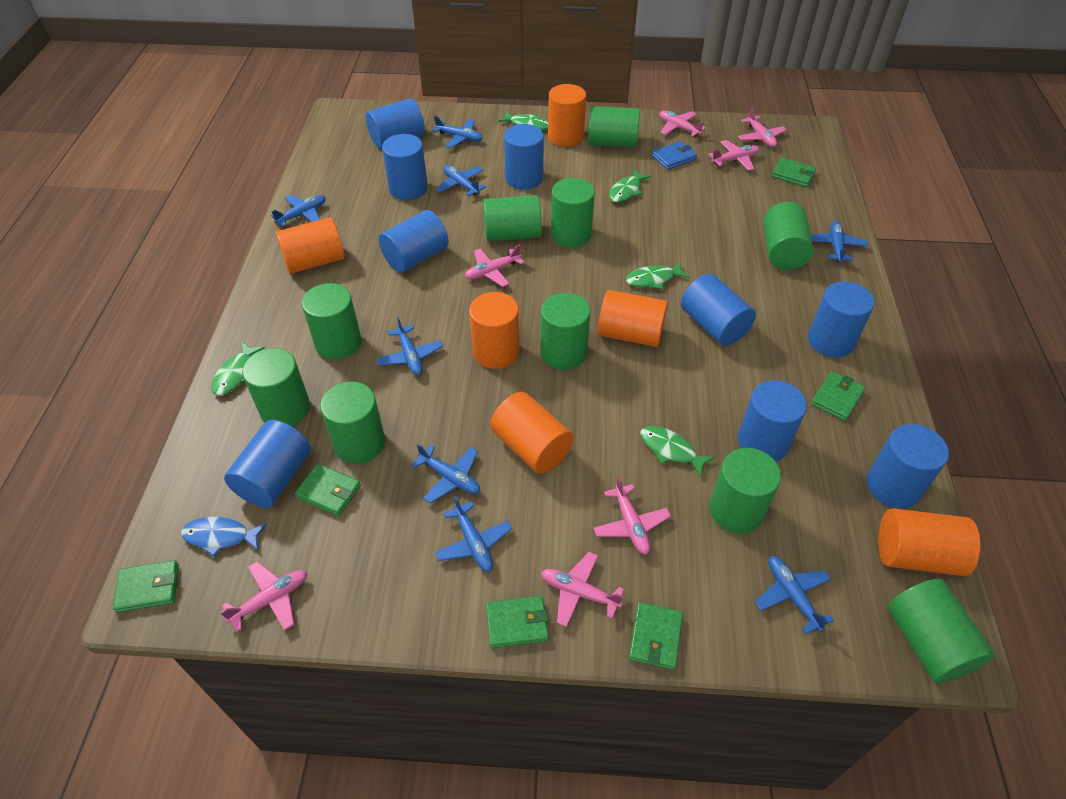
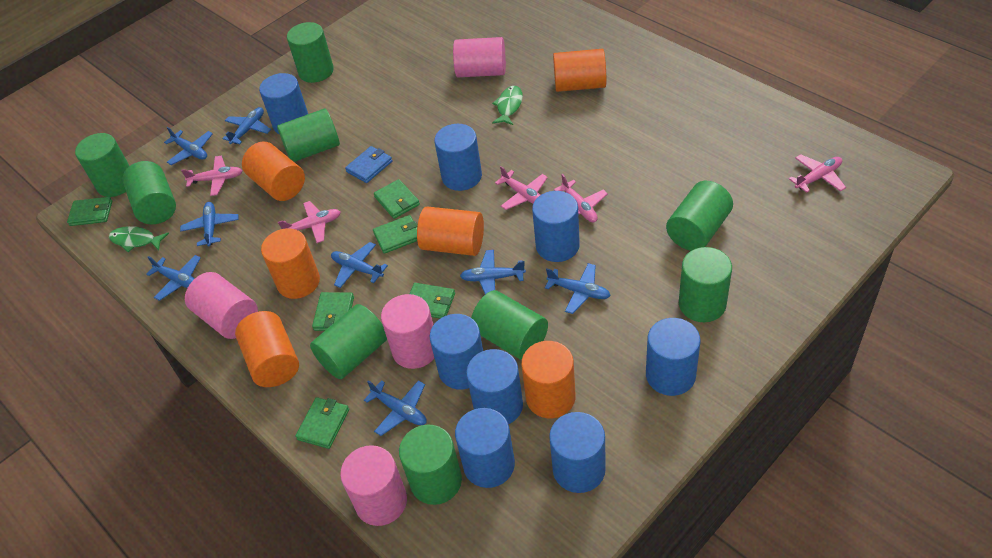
blue cylinder: 9 -> 8
blue fish: 1 -> 0
green cylinder: 10 -> 9
green fish: 5 -> 2
pink cylinder: 0 -> 4
pink plane: 7 -> 5

